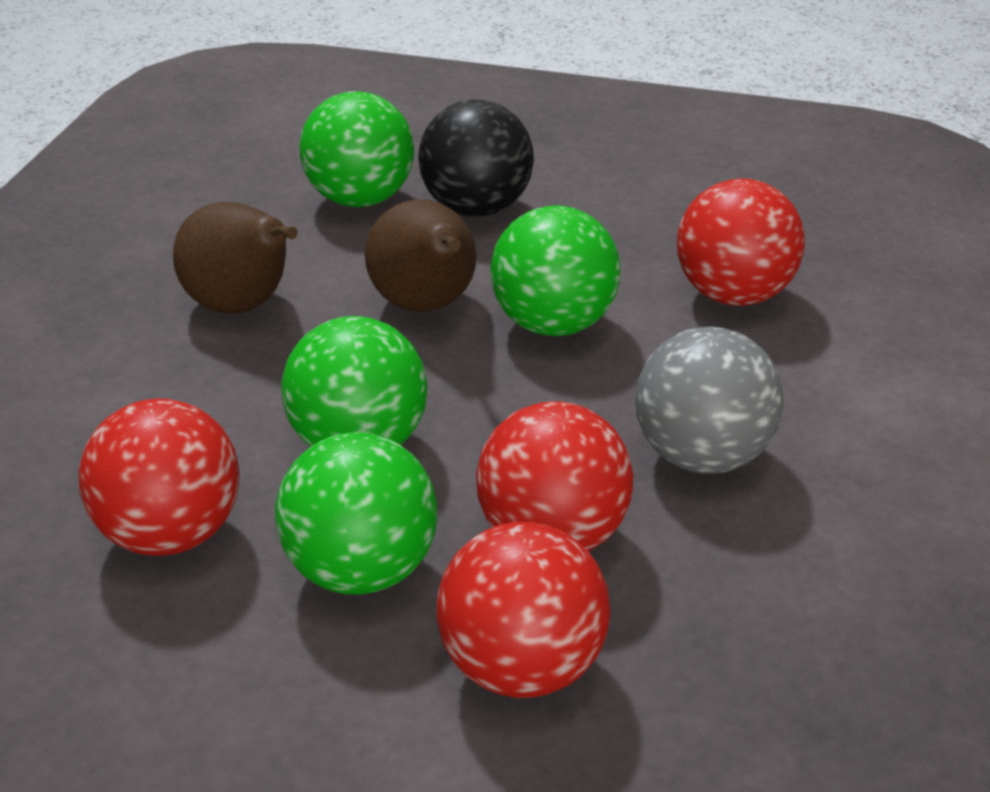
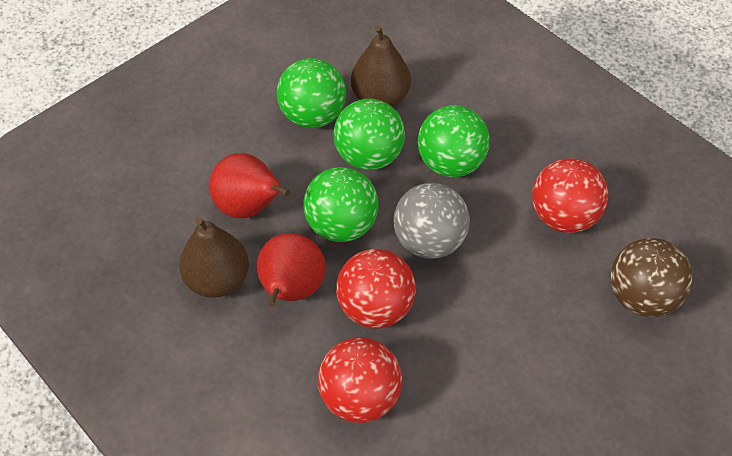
black ball: 1 -> 0
brown ball: 0 -> 1
red ball: 4 -> 3
red pear: 0 -> 2

